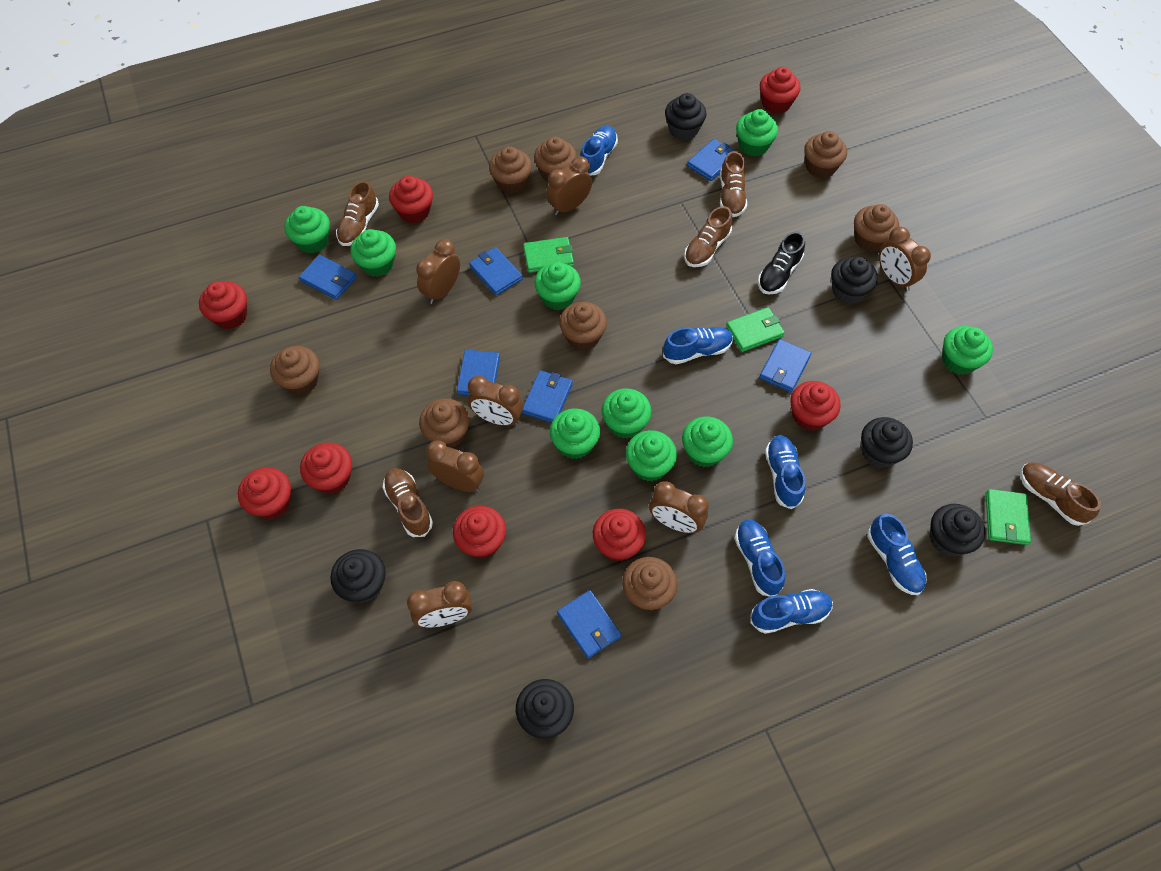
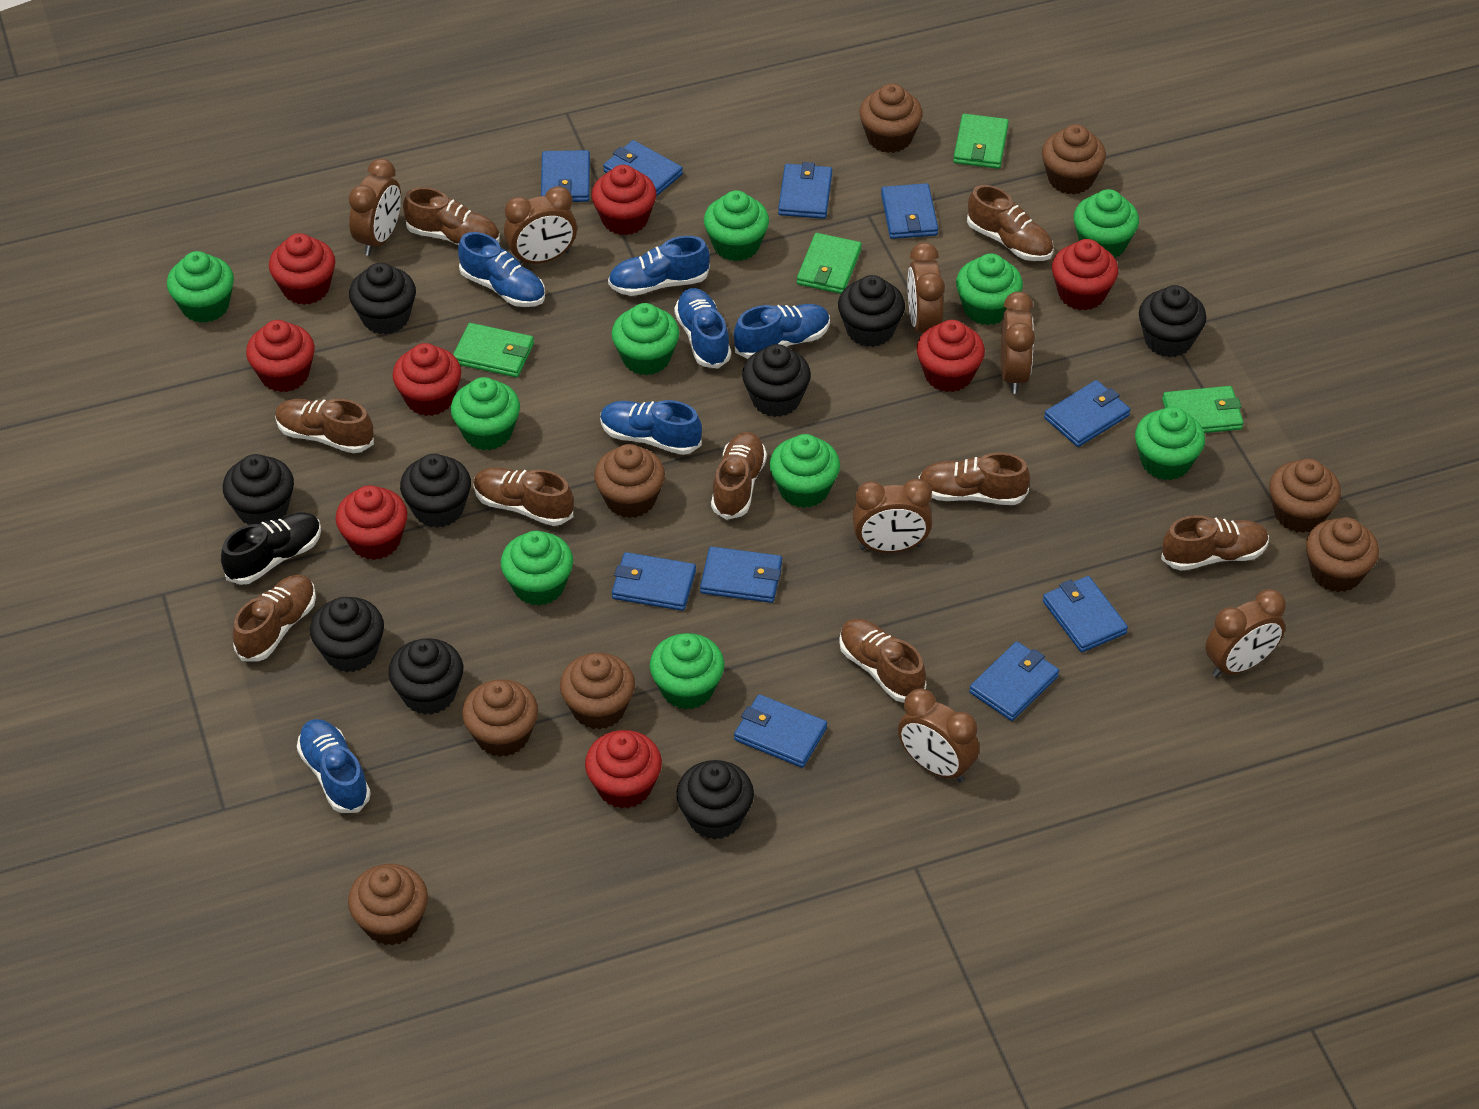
black cupcake: 6 -> 9
blue wallet: 7 -> 10
brown shoe: 5 -> 9
green cupcake: 9 -> 10
green wallet: 3 -> 4

